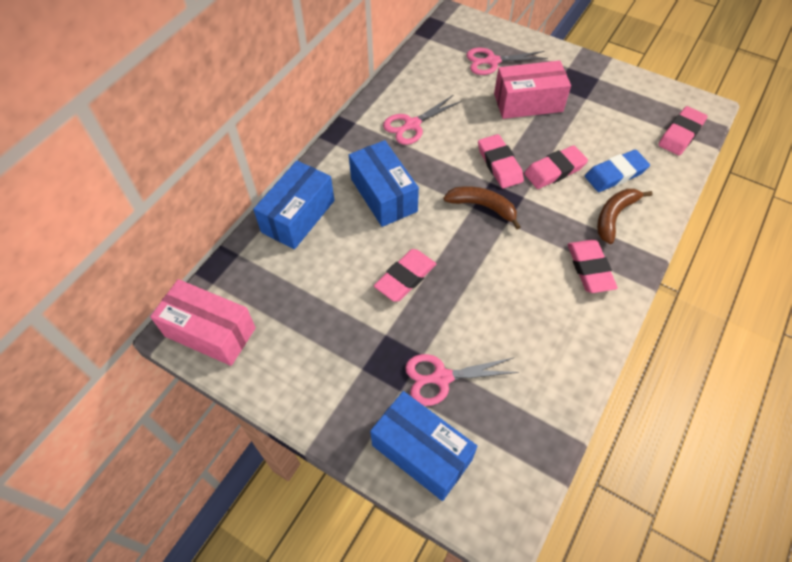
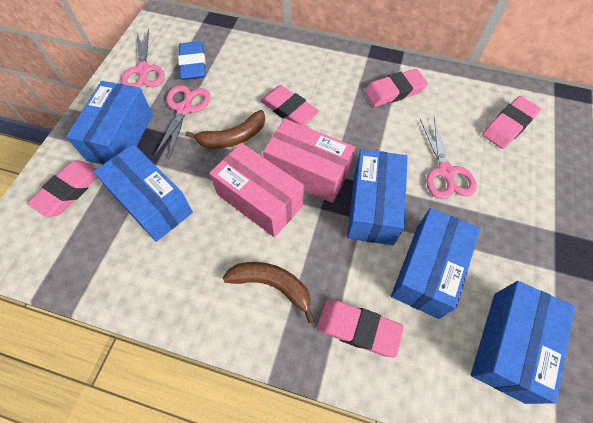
blue box: 3 -> 5

